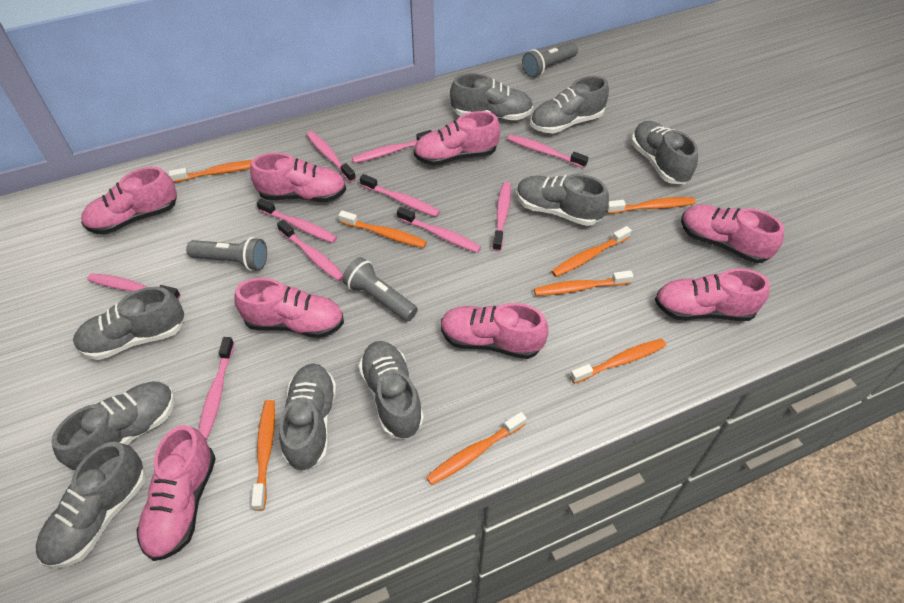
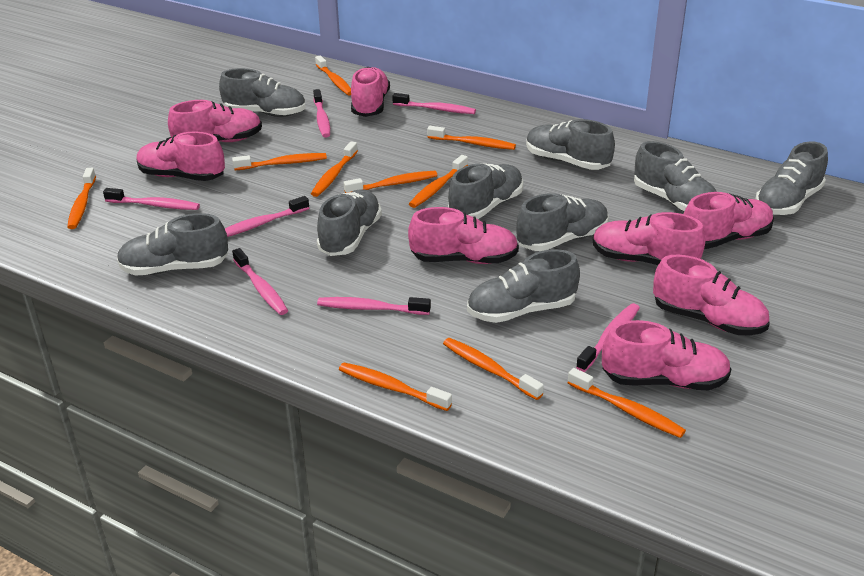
grey flashlight: 3 -> 0
orange toothbrush: 8 -> 10
pink toothbrush: 10 -> 7

